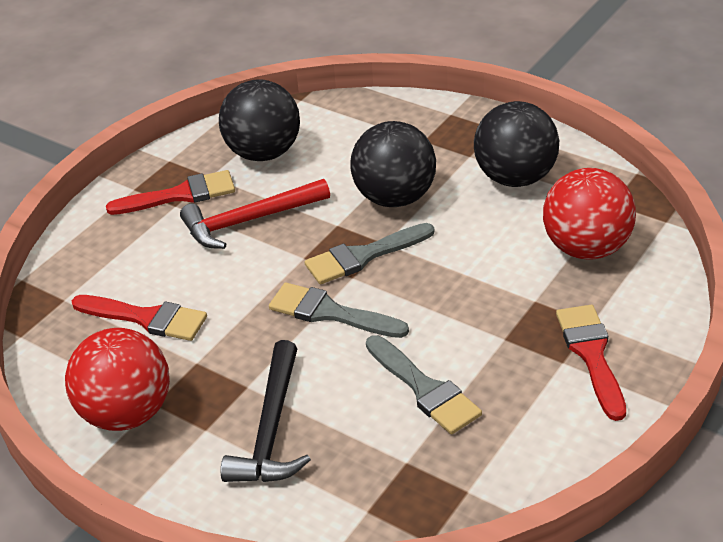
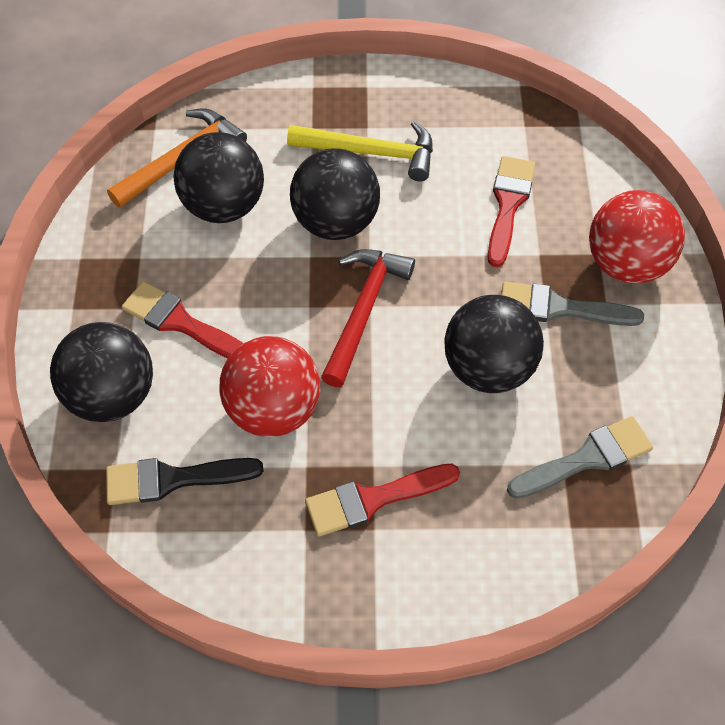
black ball: 3 -> 4
black brush: 0 -> 1
black hammer: 1 -> 0
grey brush: 3 -> 2
orange hammer: 0 -> 1
yellow hammer: 0 -> 1

